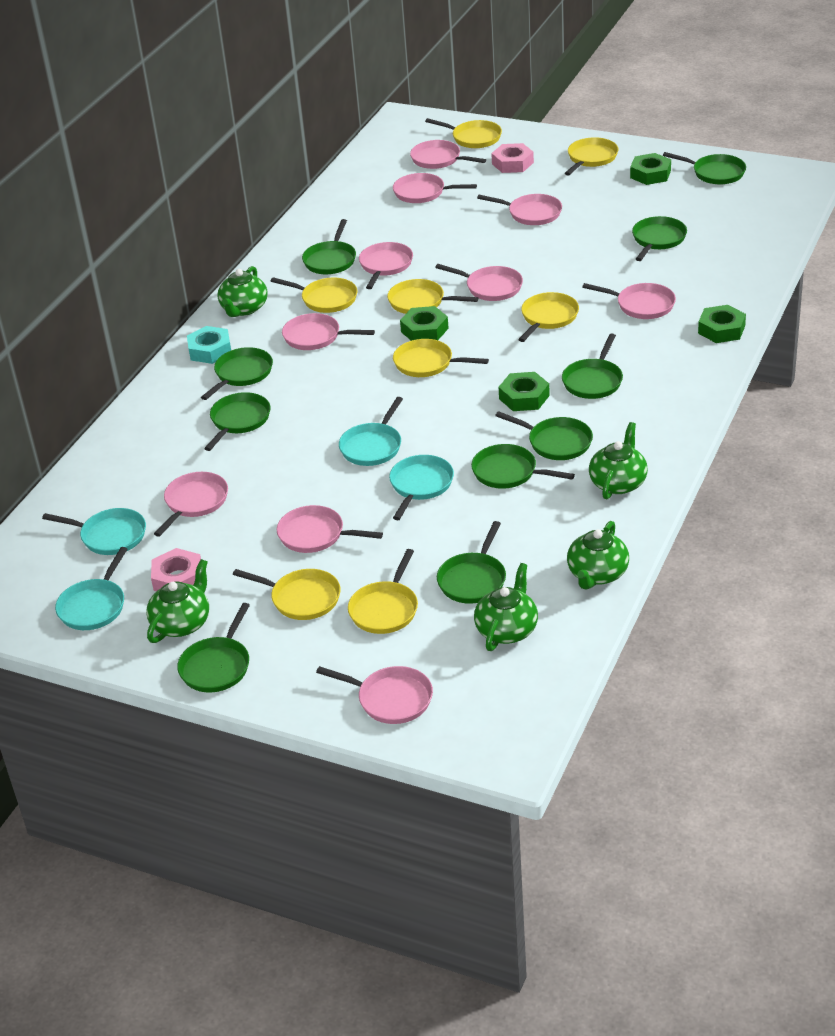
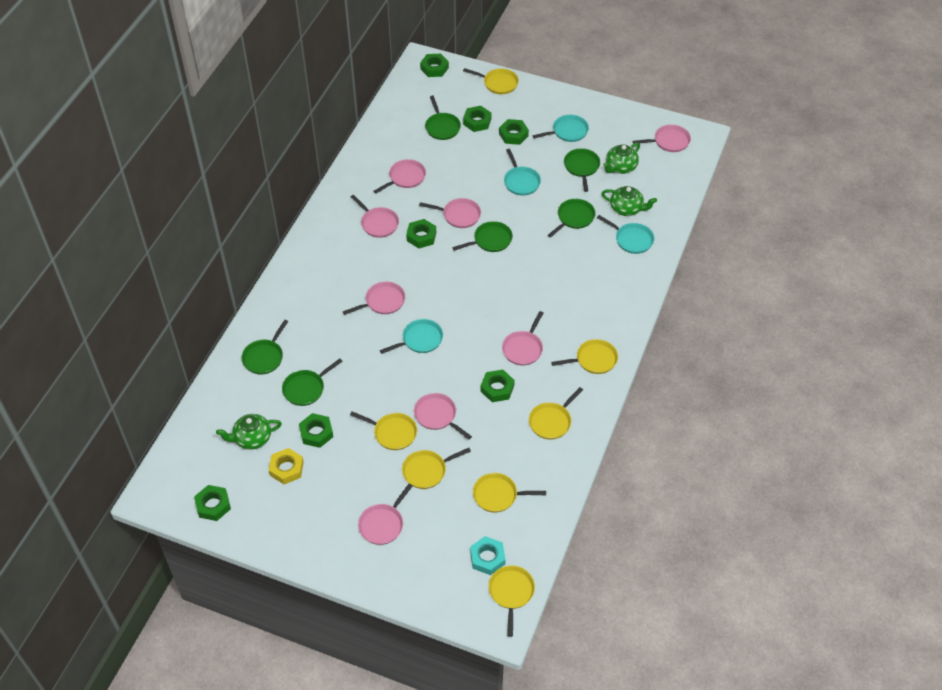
green nut: 4 -> 7
green pan: 10 -> 6
green teapot: 5 -> 3
pink nut: 2 -> 0
pink pan: 10 -> 8
yellow nut: 0 -> 1
yellow pan: 8 -> 7

